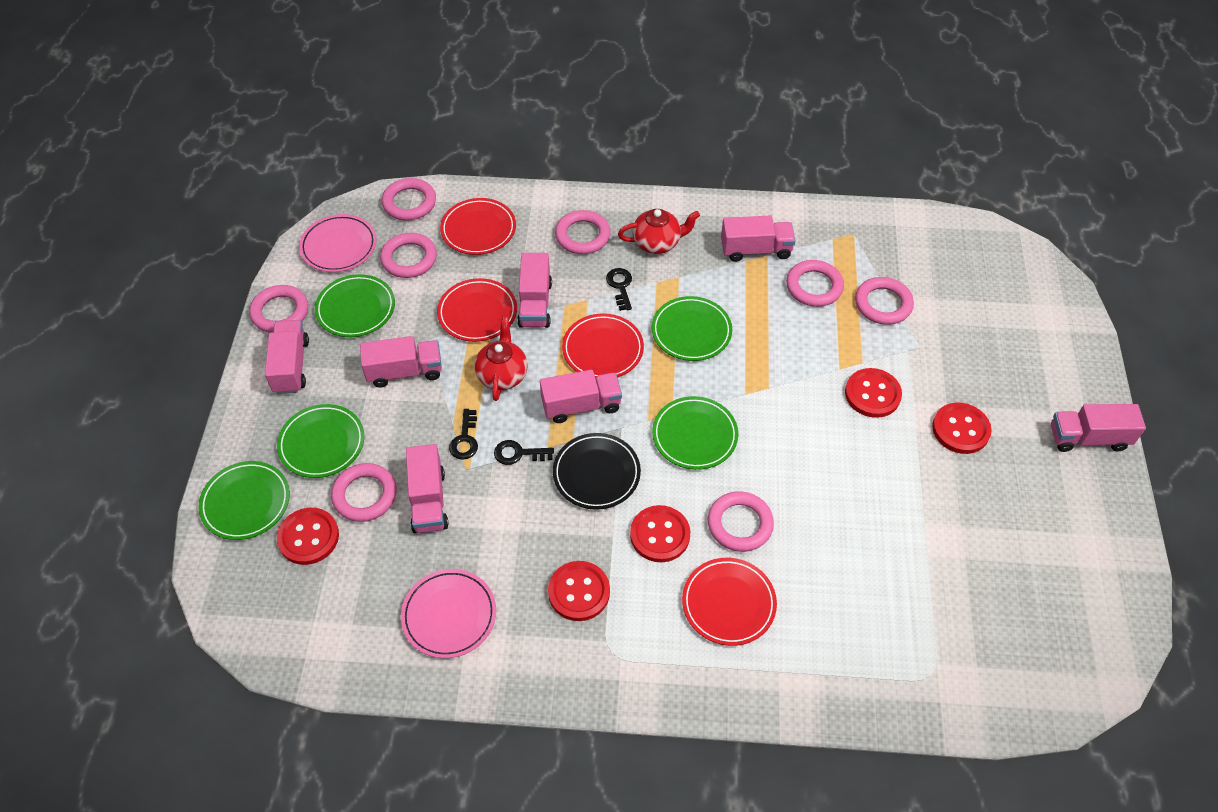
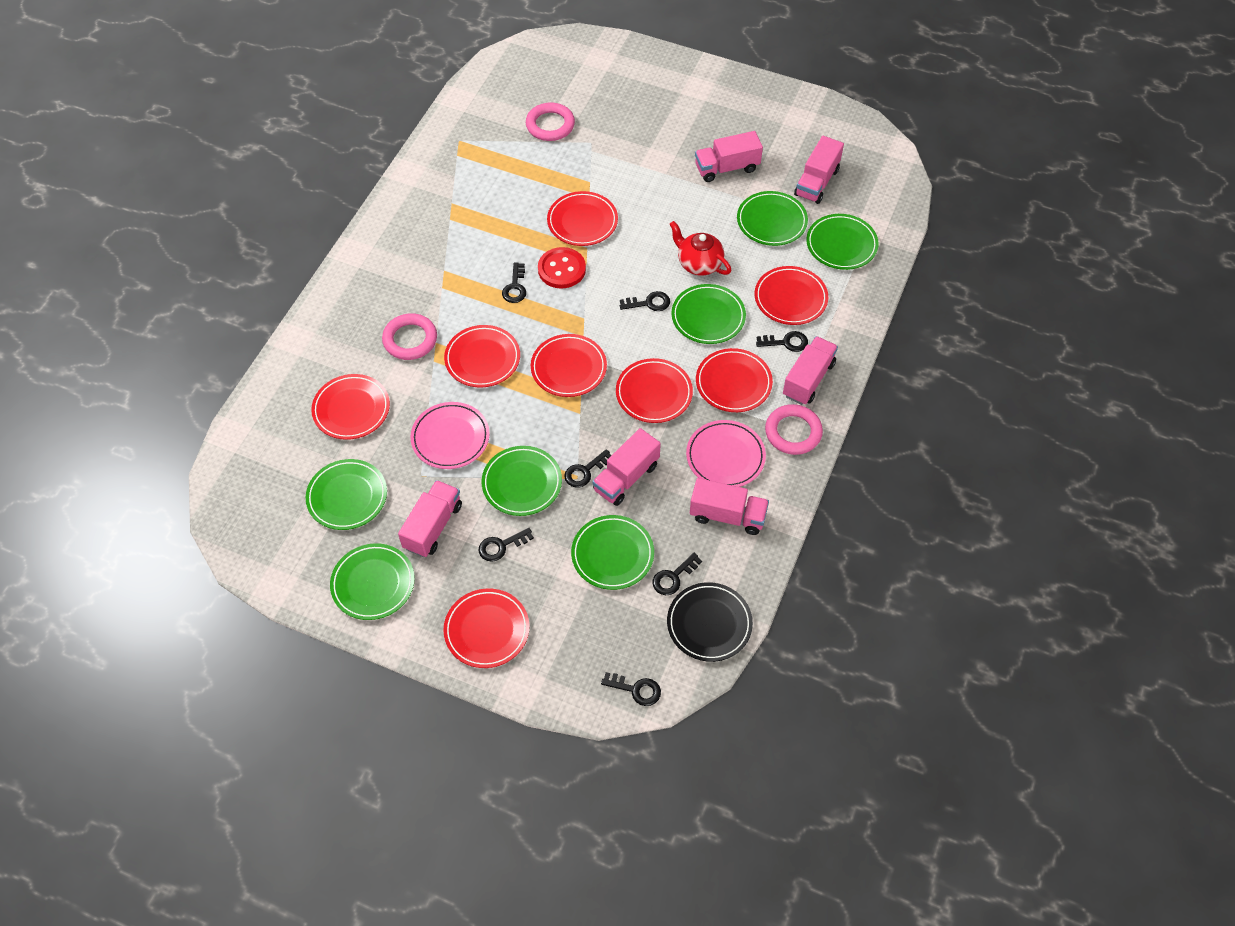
black key: 3 -> 7
green plate: 5 -> 7
pink ring: 8 -> 3
pink truck: 7 -> 6
red button: 5 -> 1
red plate: 4 -> 8
red teapot: 2 -> 1

